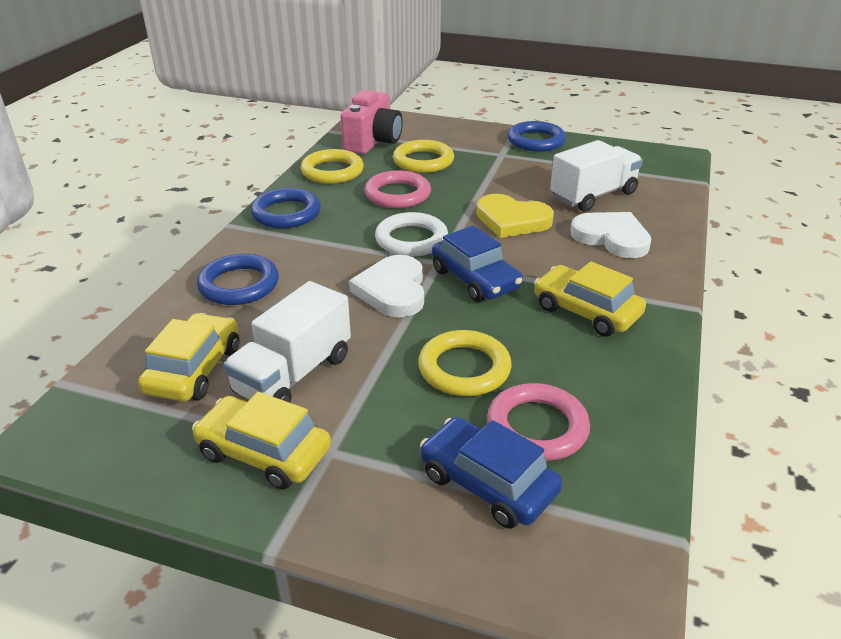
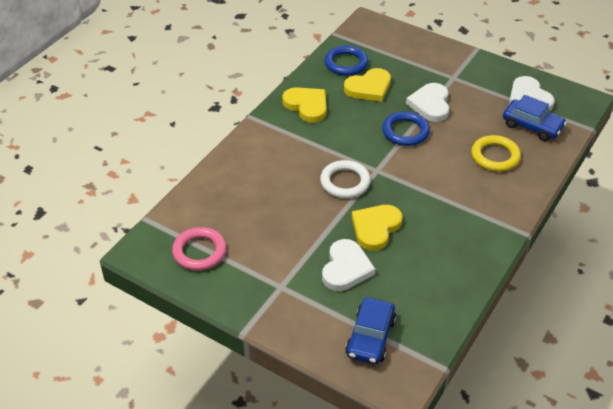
blue ring: 3 -> 2
pink camera: 1 -> 0
pink ring: 2 -> 1
white heart: 2 -> 3
white truck: 2 -> 0
yellow car: 3 -> 0
yellow heart: 1 -> 3
yellow ring: 3 -> 1

